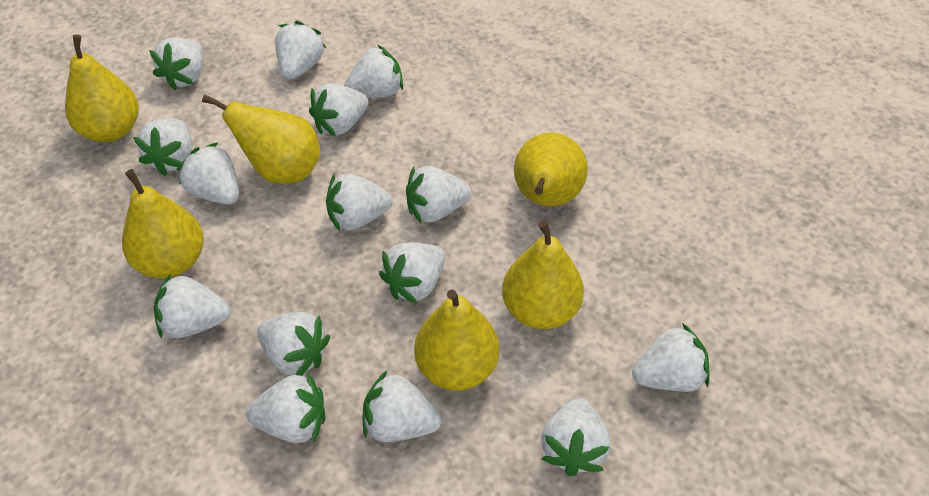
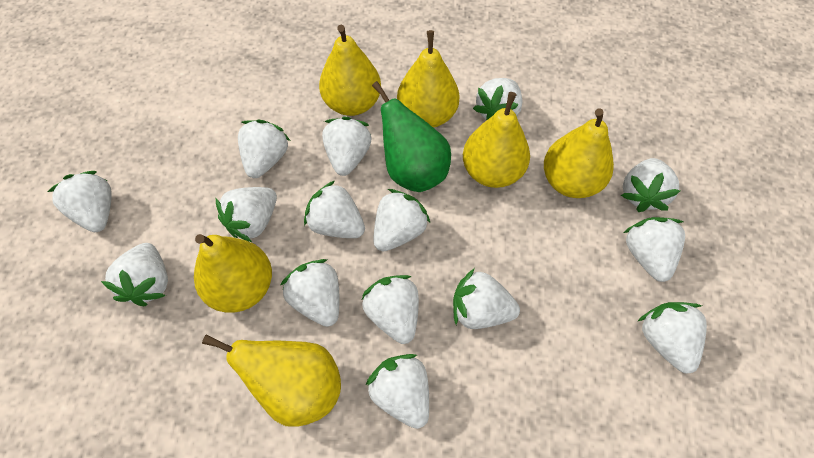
green pear: 0 -> 1

